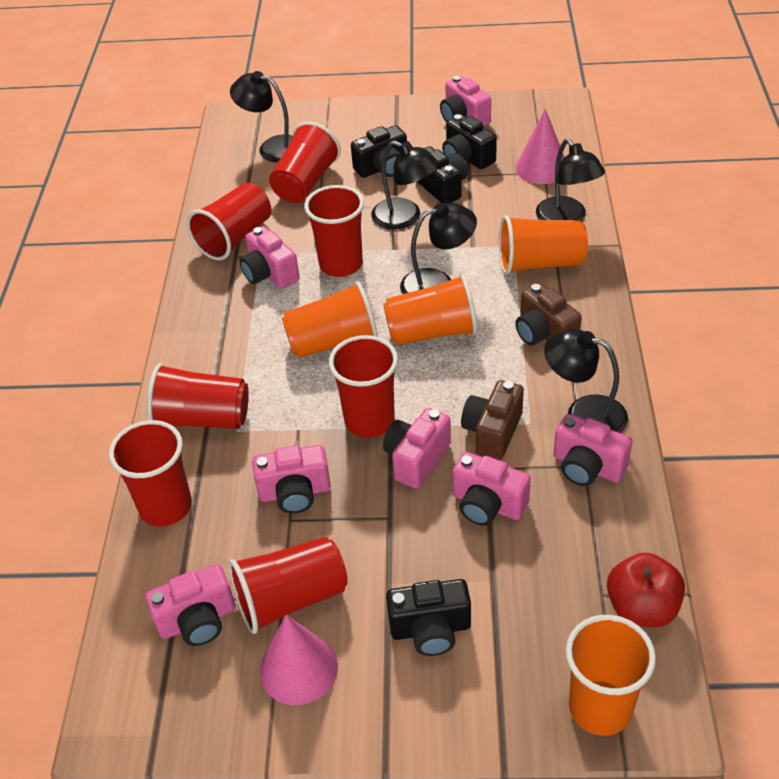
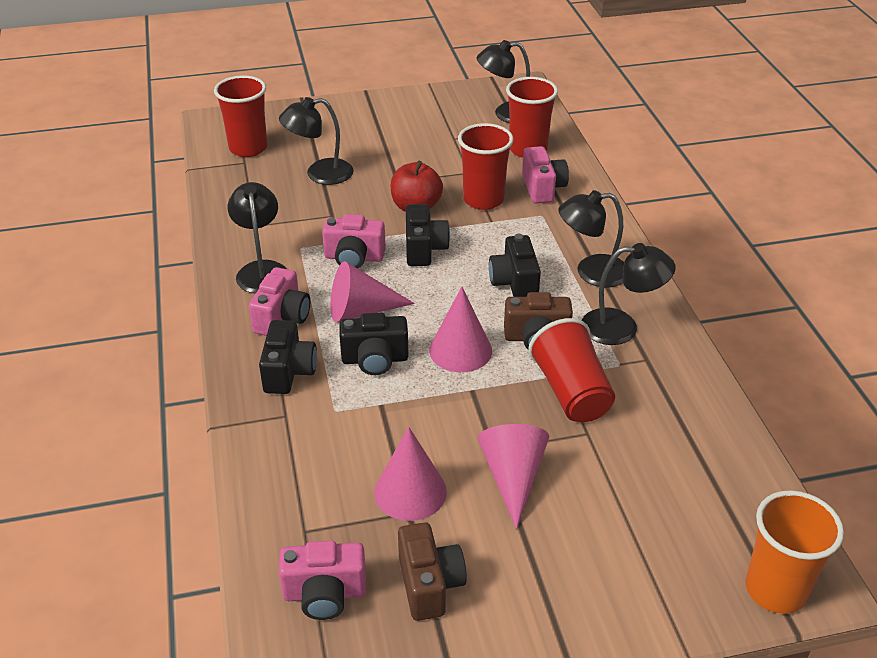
orange cup: 4 -> 1
pink camera: 7 -> 4
pink cone: 2 -> 4
red cup: 7 -> 4

